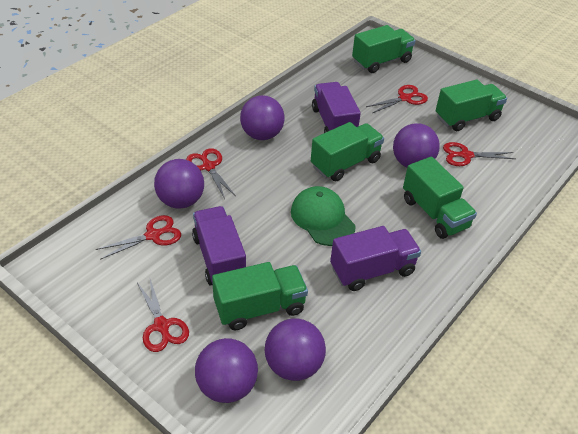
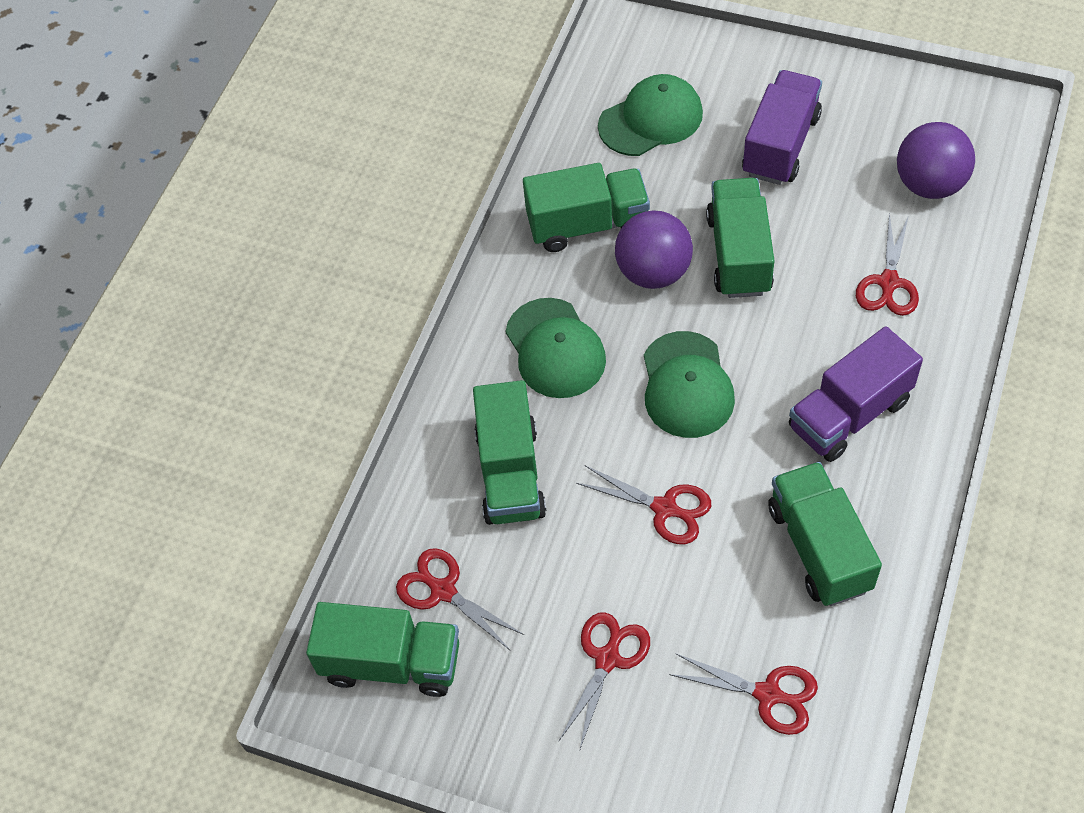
green cap: 1 -> 3
purple ball: 5 -> 2
purple truck: 3 -> 2

